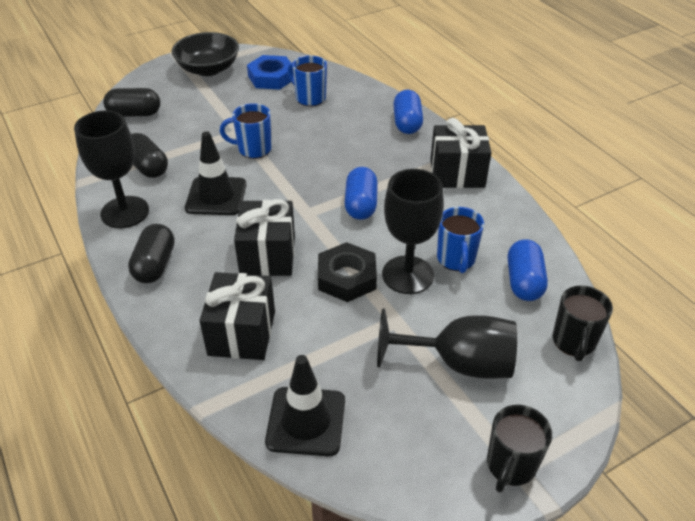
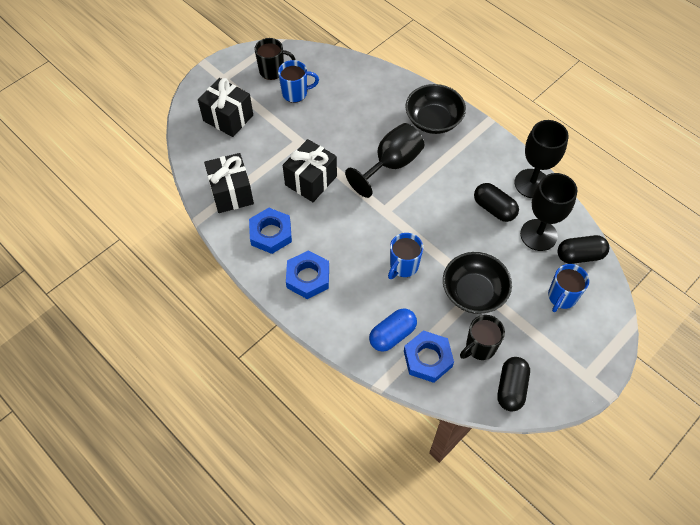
black bowl: 1 -> 2
black nut: 1 -> 0
black traffic cone: 2 -> 0
blue capsule: 3 -> 1
blue nut: 1 -> 3

